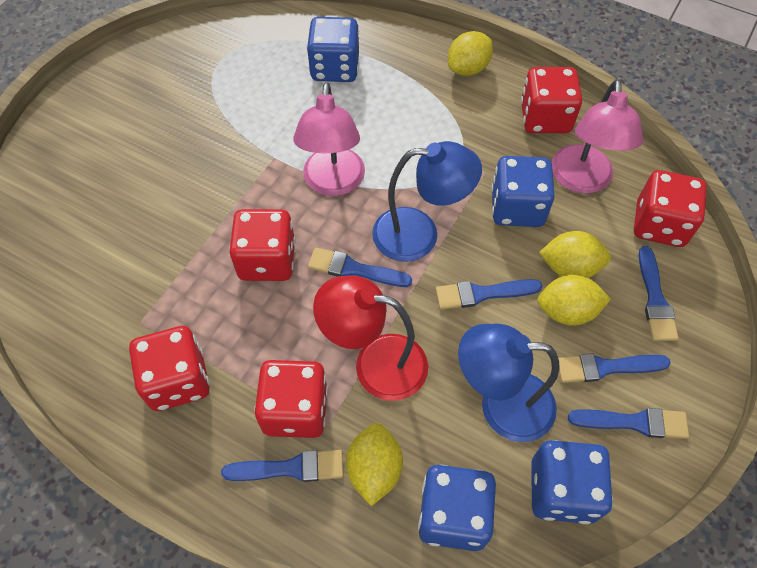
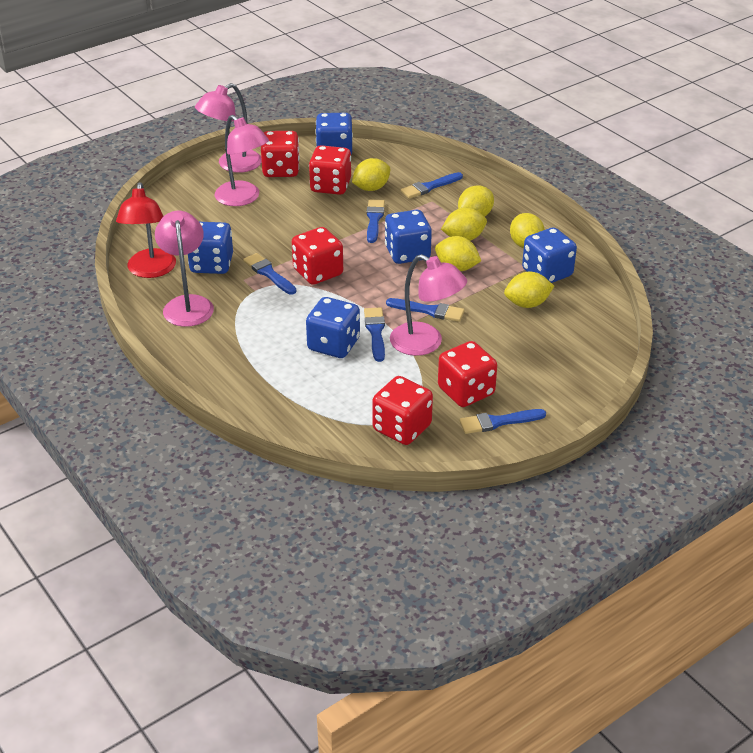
blue dice: 4 -> 5
blue lamp: 2 -> 0
pink lamp: 2 -> 4
yellow lemon: 4 -> 6

